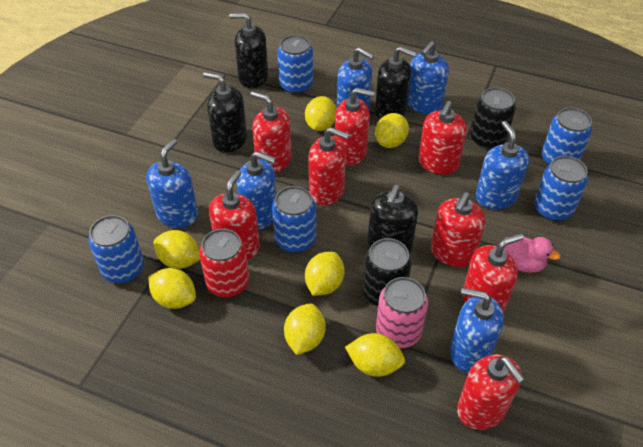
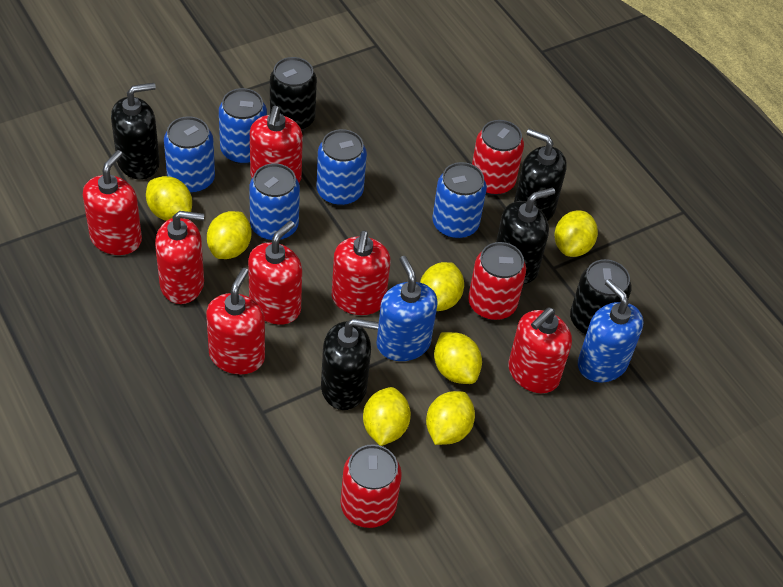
blue soap dispenser: 6 -> 2
pink can: 1 -> 0
pink duck: 1 -> 0
red can: 1 -> 3
red soap dispenser: 8 -> 7

